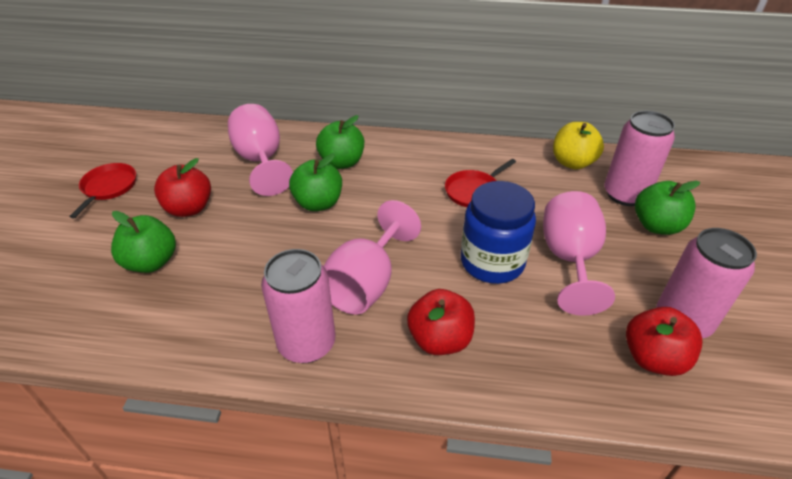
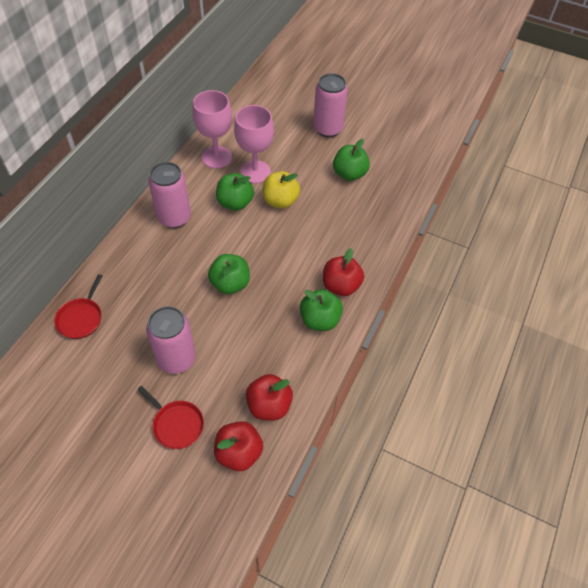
blue jar: 1 -> 0
pink goblet: 3 -> 2

